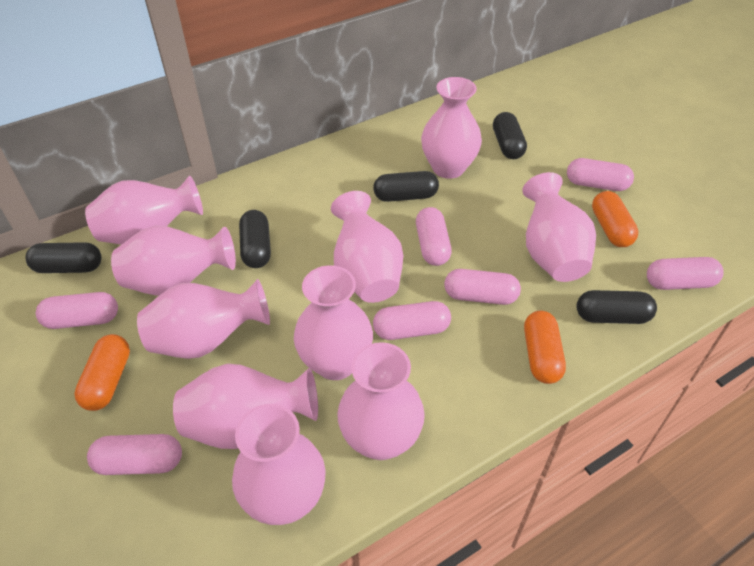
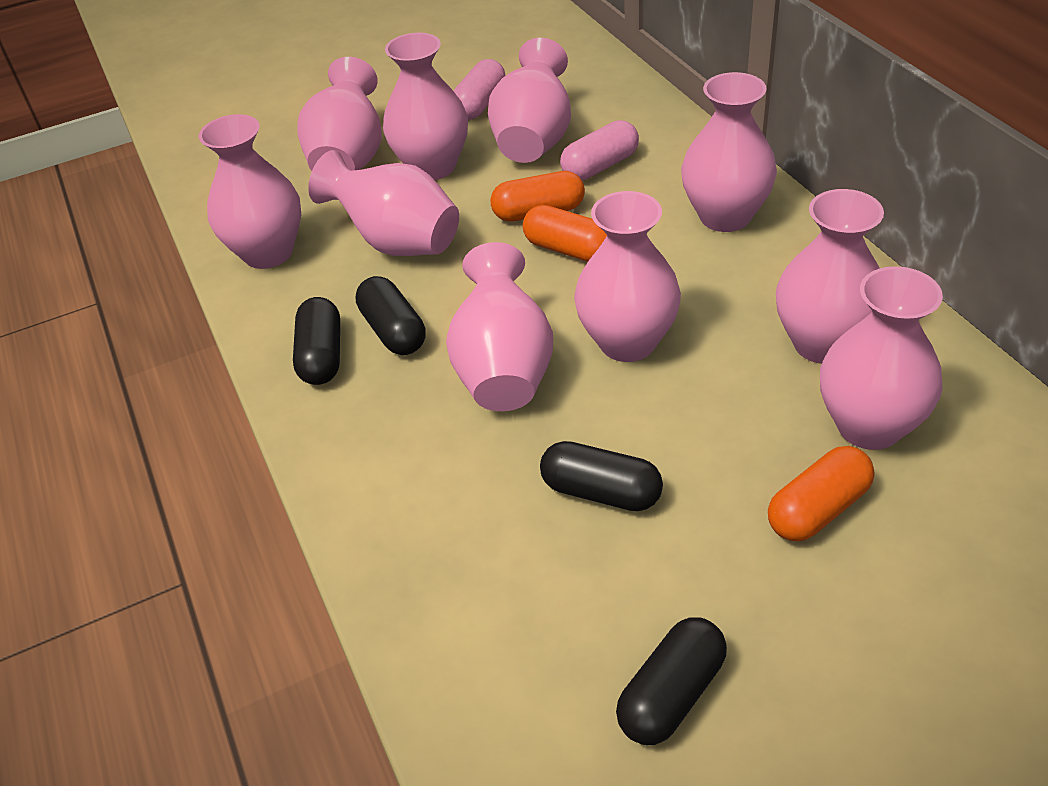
black capsule: 5 -> 4
pink capsule: 7 -> 2

